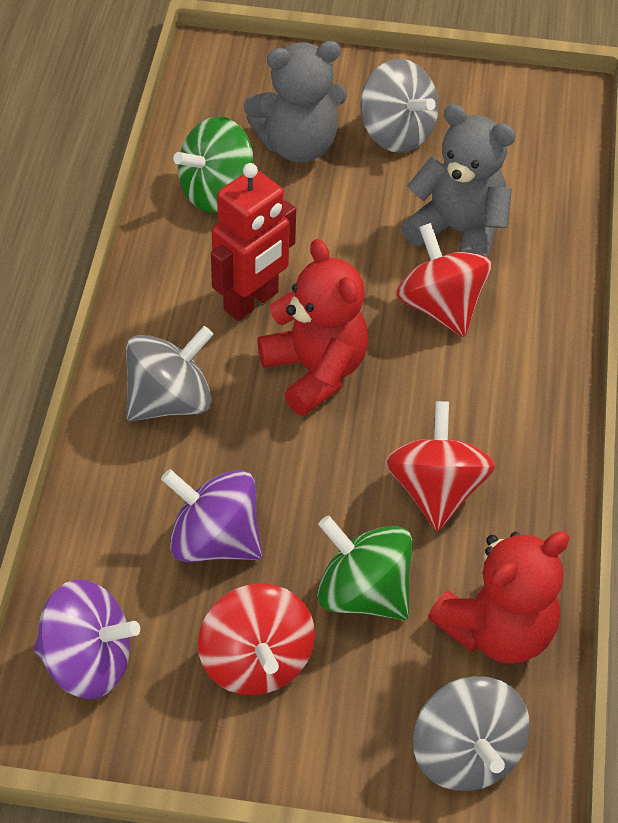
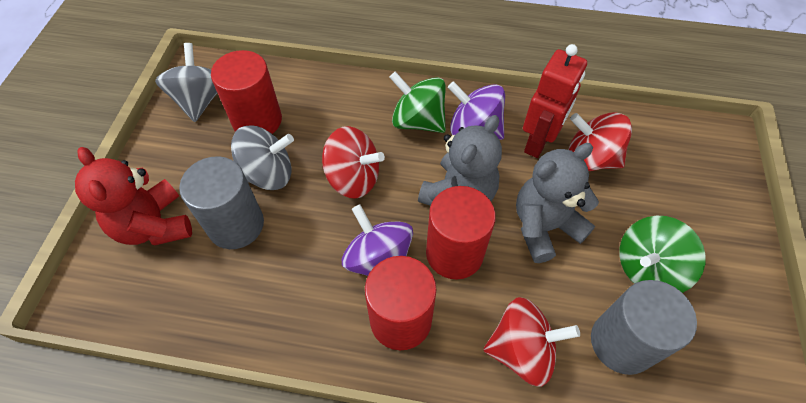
grey cylinder: 0 -> 2
grey spinning top: 3 -> 2
red cylinder: 0 -> 3
red teddy bear: 2 -> 1

